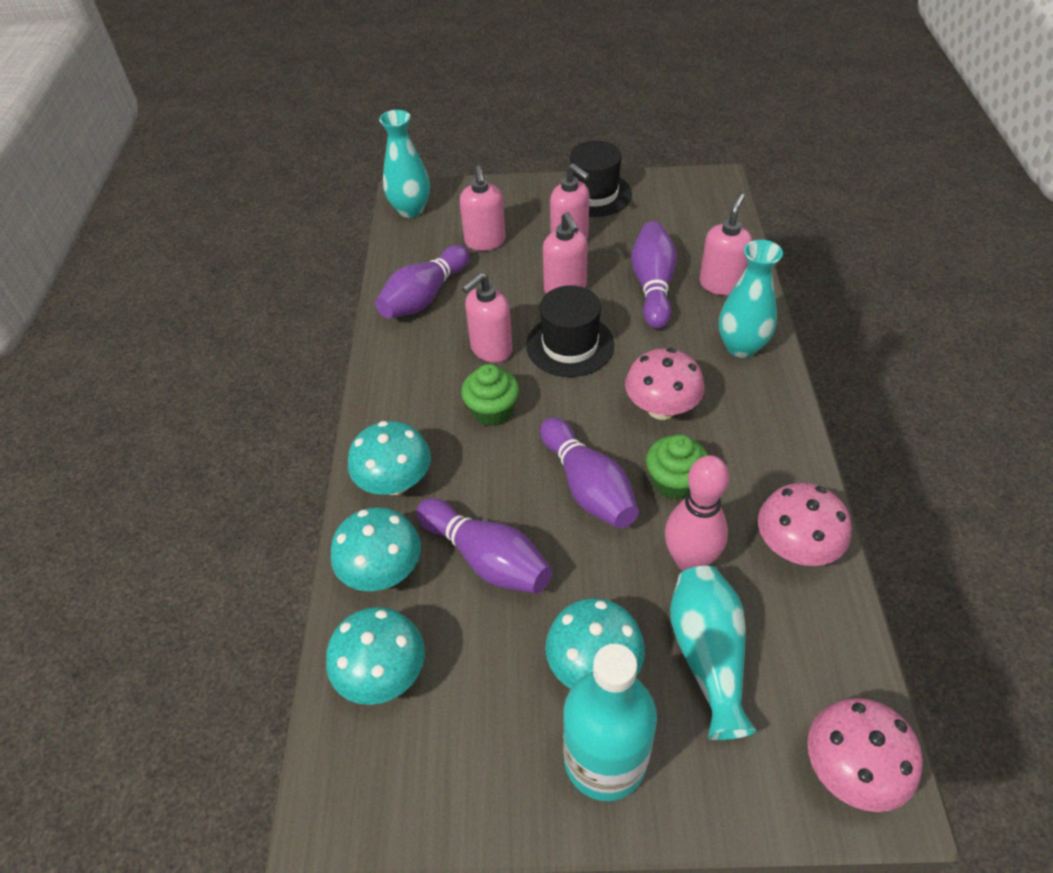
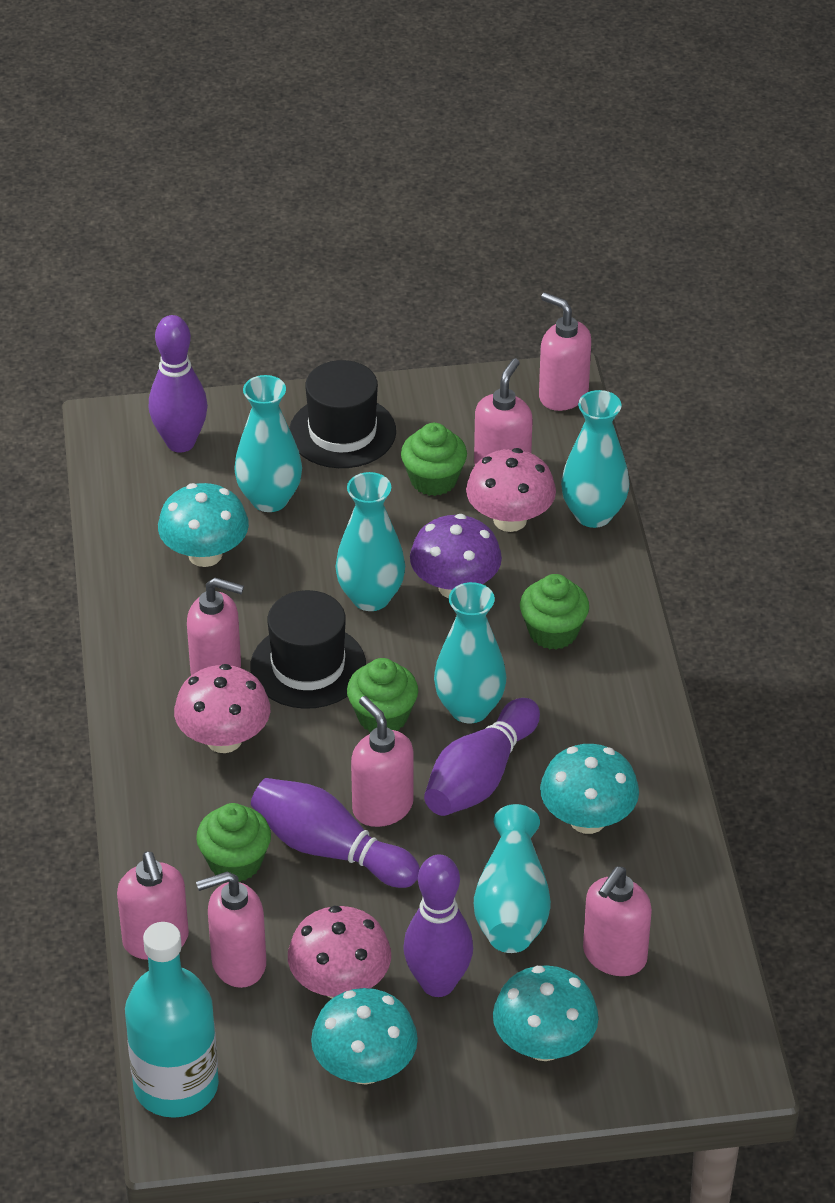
green cupcake: 2 -> 4
pink bowling pin: 1 -> 0
pink soap dispenser: 5 -> 7
purple mushroom: 0 -> 1
turquoise vase: 3 -> 5

